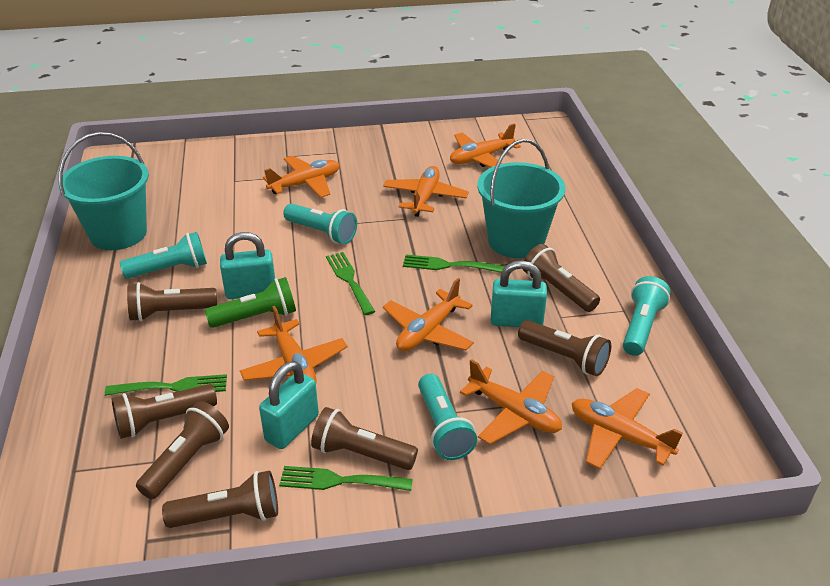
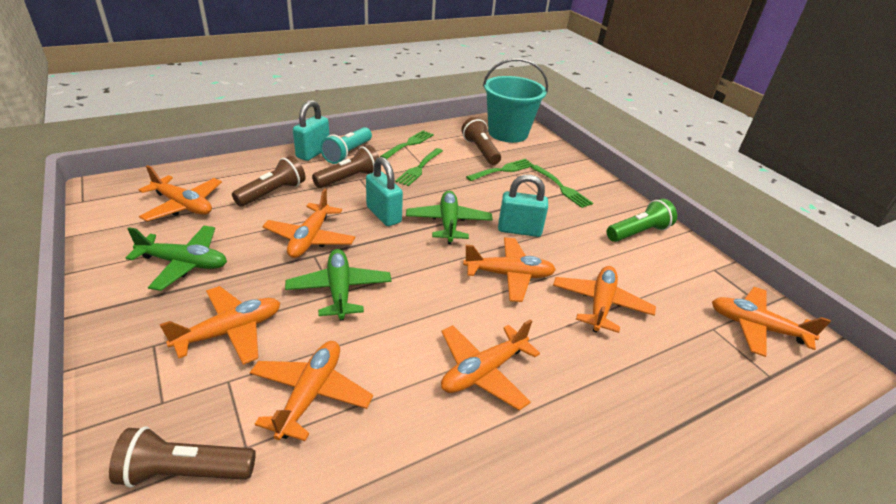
brown flashlight: 7 -> 4
green plane: 0 -> 3
orange plane: 7 -> 8
turquoise bucket: 2 -> 1
turquoise flashlight: 4 -> 1

